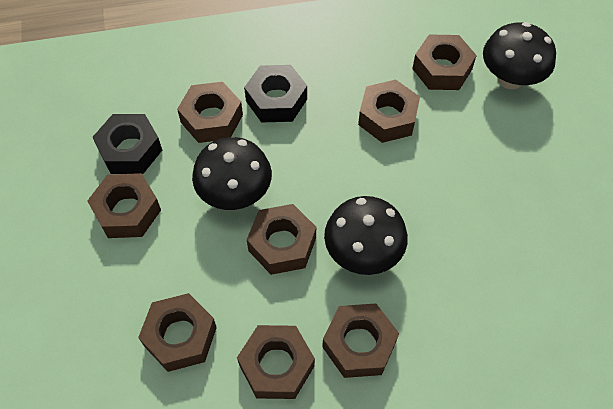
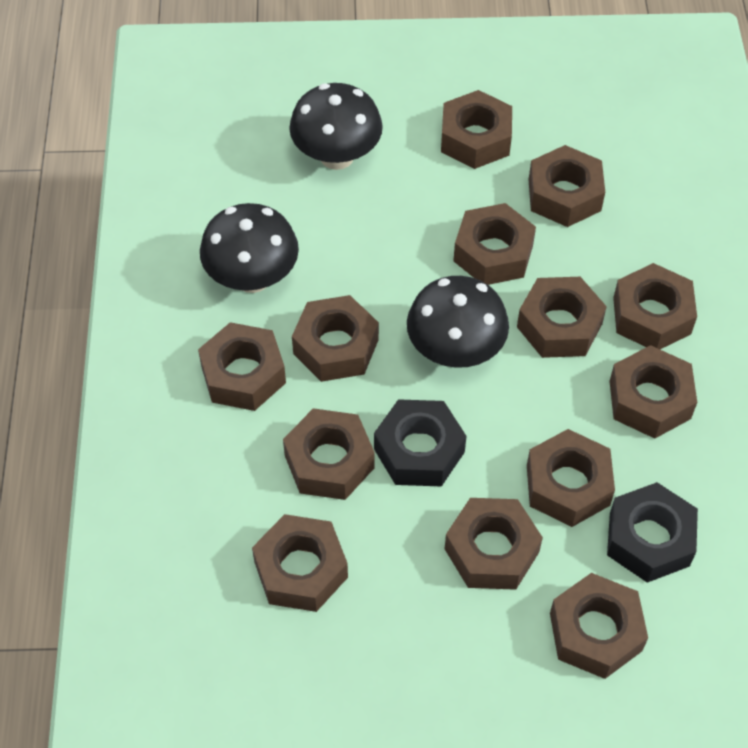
brown nut: 8 -> 13

